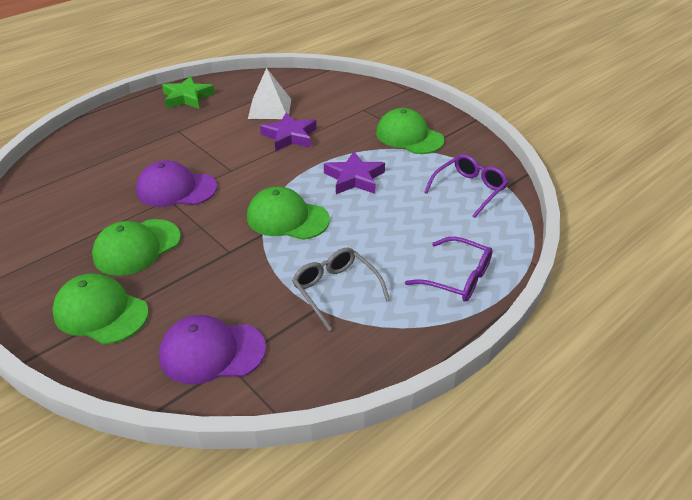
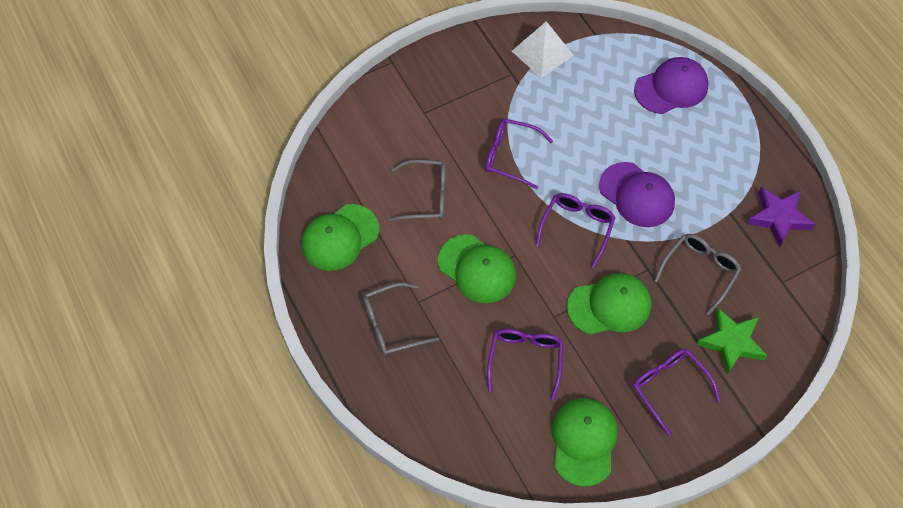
grey glasses: 1 -> 3
purple glasses: 2 -> 4
purple star: 2 -> 1

